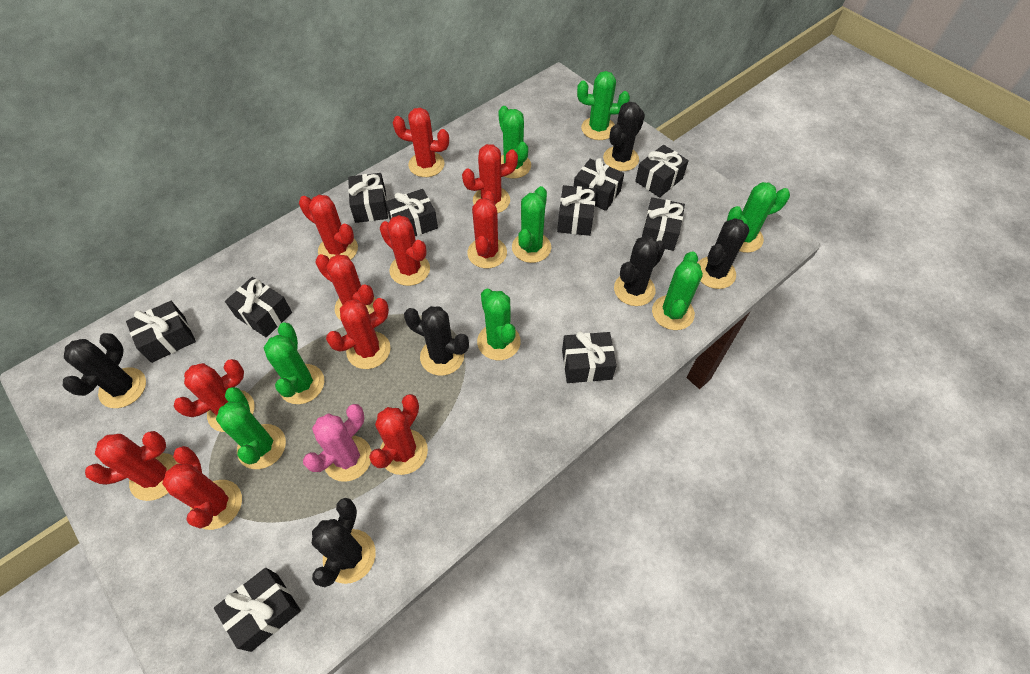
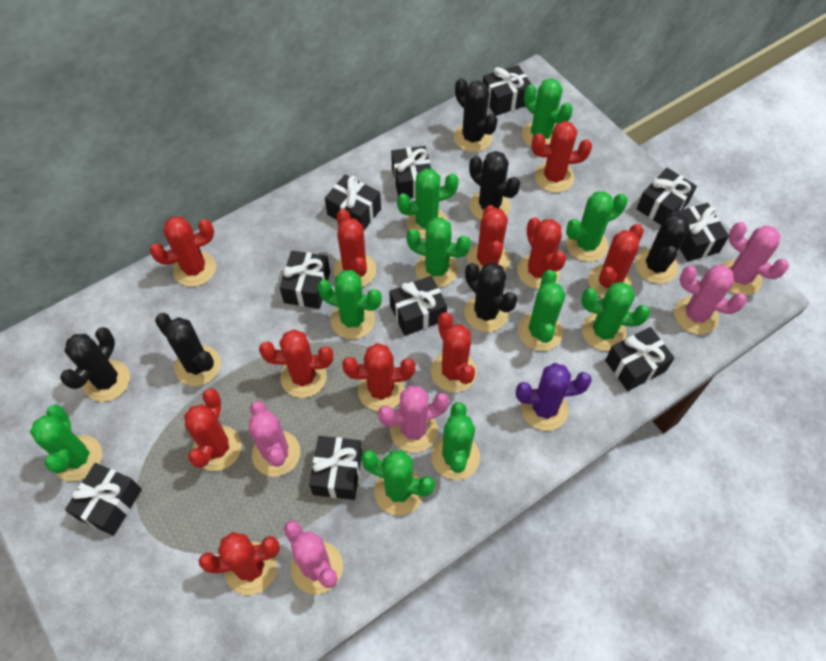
green cactus: 8 -> 10
pink cactus: 1 -> 5
purple cactus: 0 -> 1

